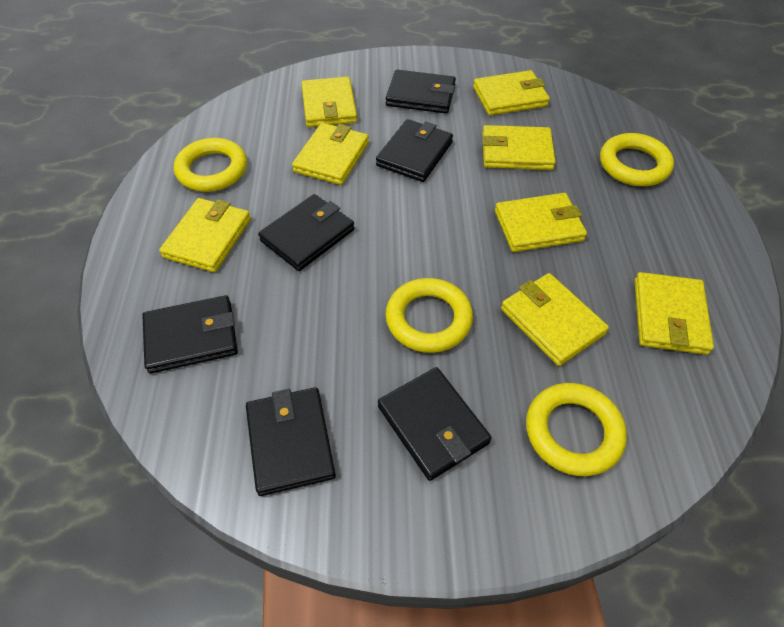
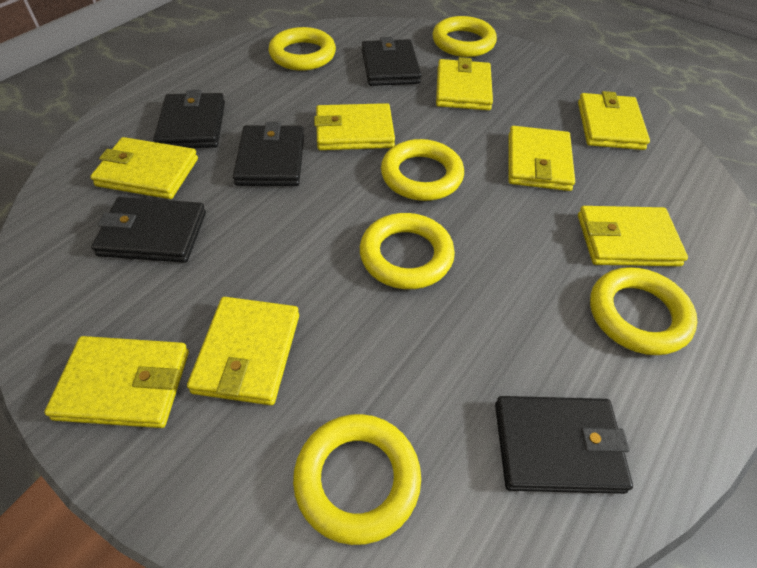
black wallet: 6 -> 5
yellow ring: 4 -> 6

